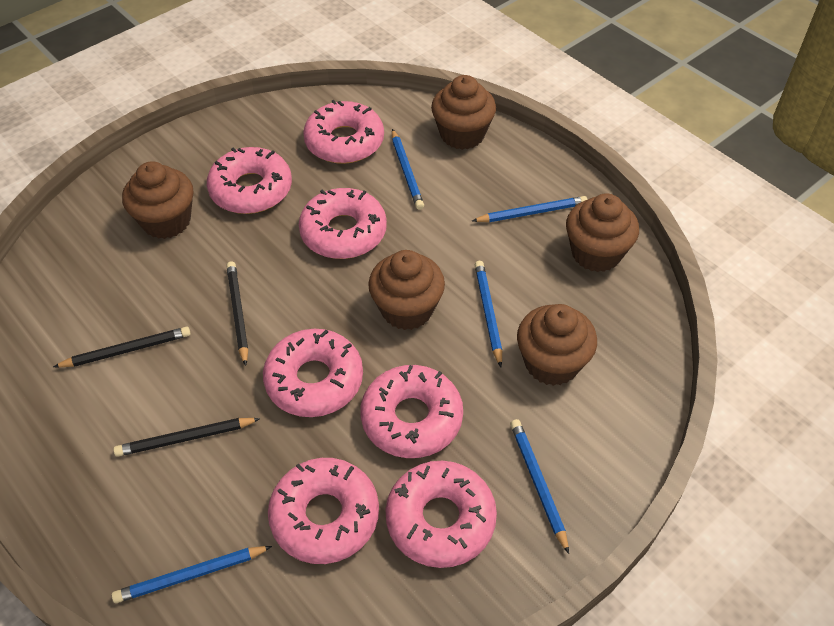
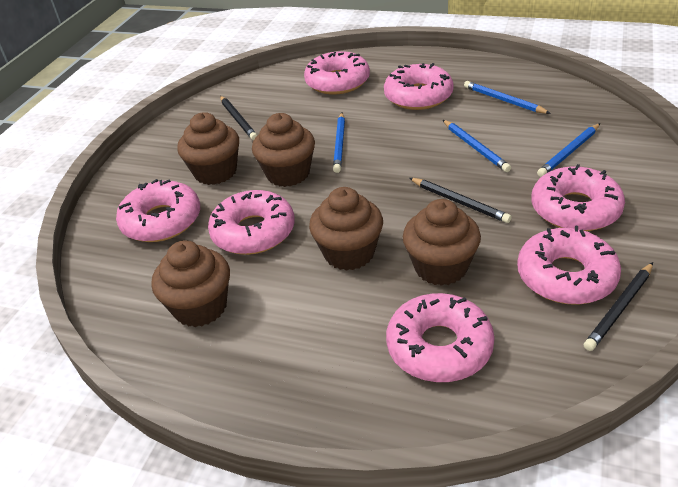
blue pencil: 5 -> 4

